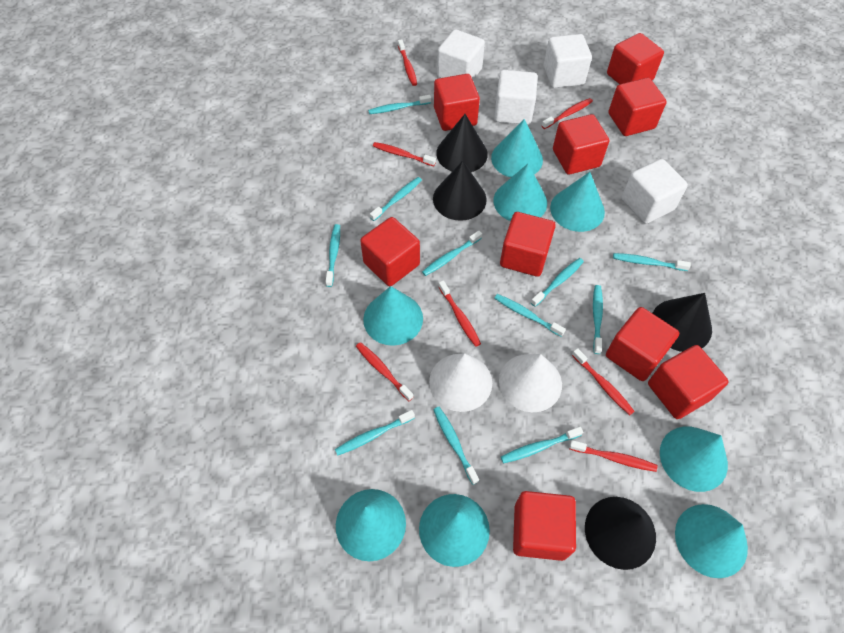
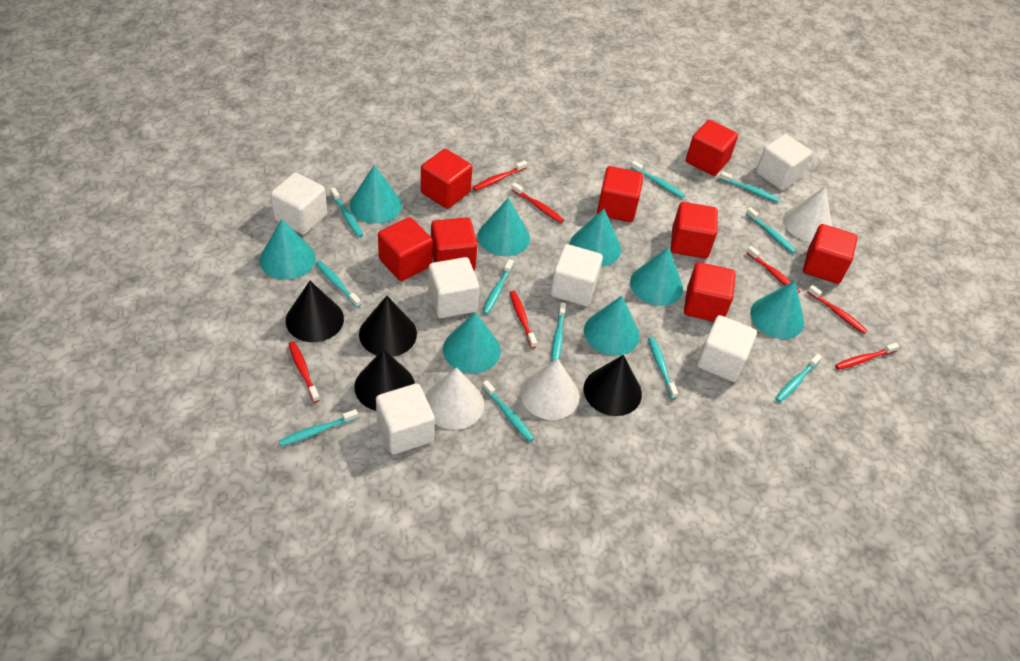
red cube: 9 -> 8
white cone: 2 -> 3
white cube: 4 -> 6

